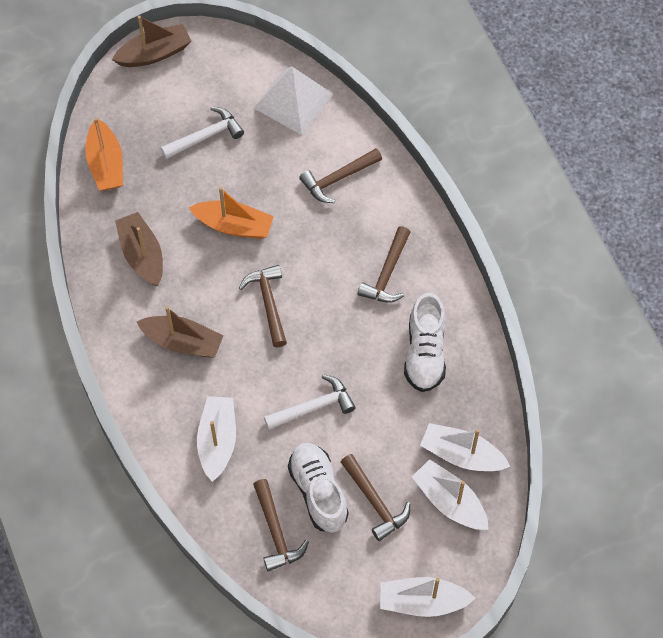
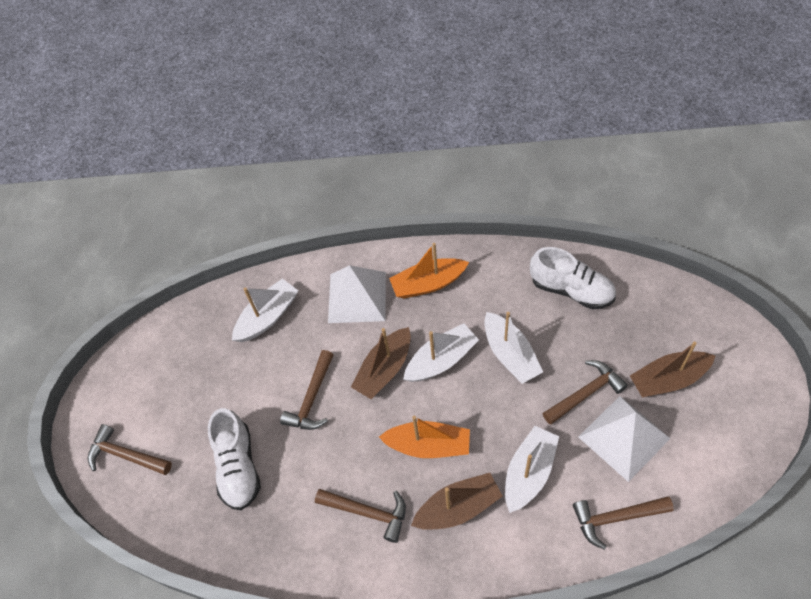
white hammer: 2 -> 0
white pyramid: 1 -> 2

